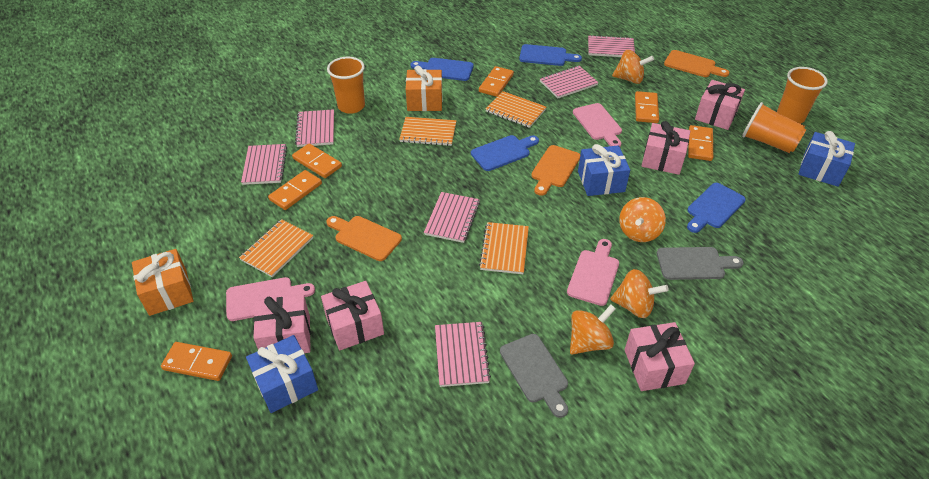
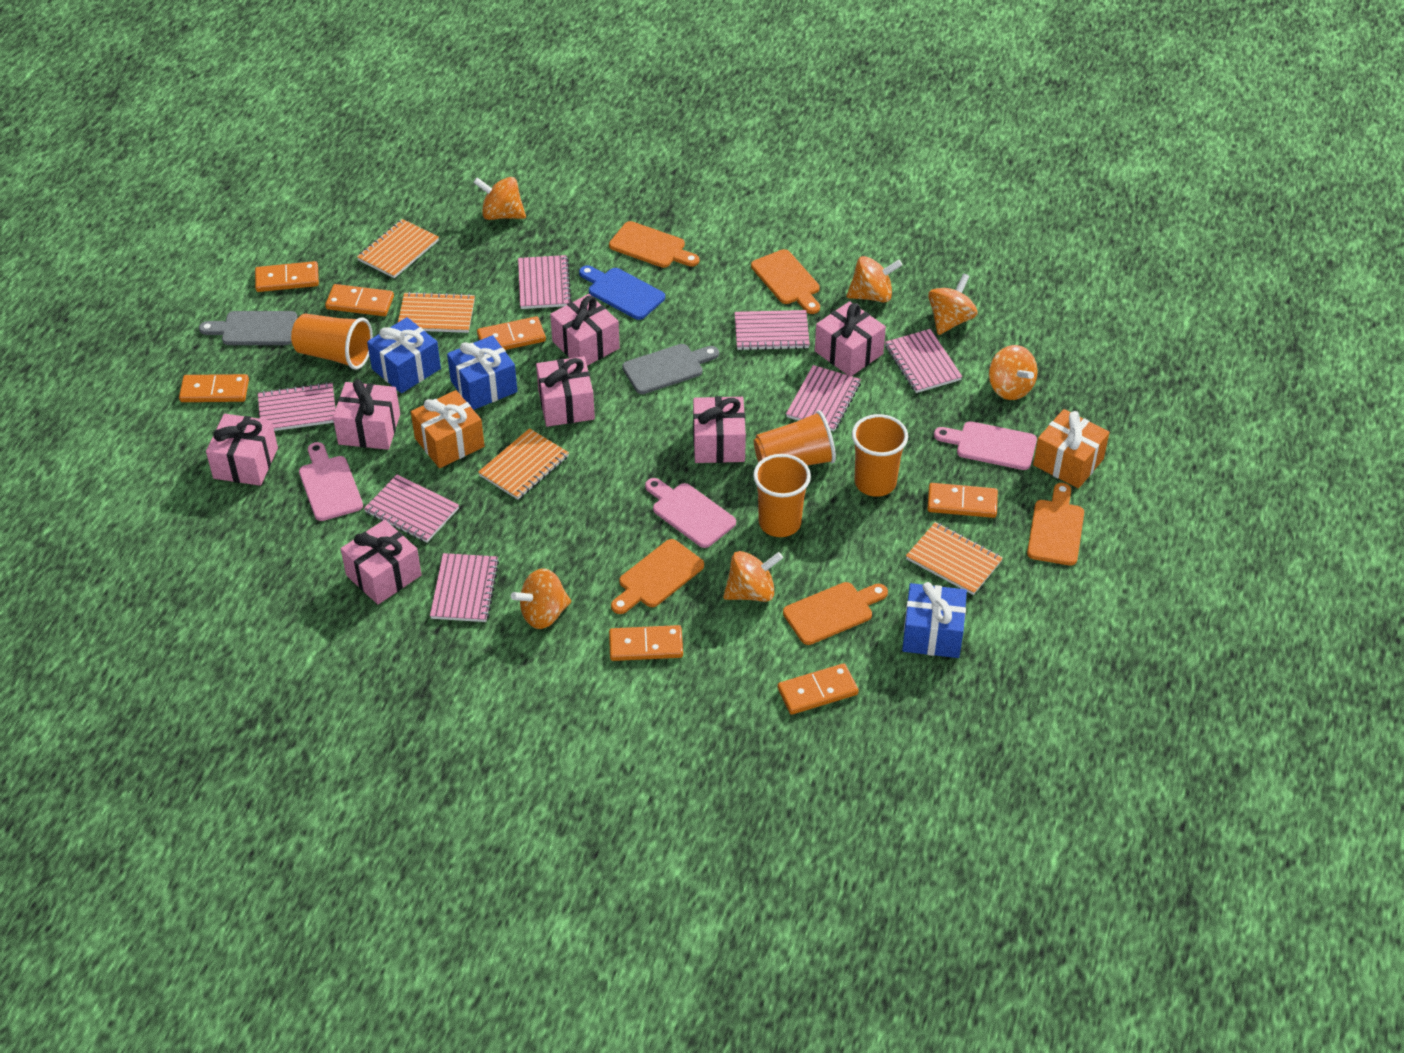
blue cutting board: 4 -> 1
orange cup: 3 -> 4
orange cutting board: 3 -> 5
orange domino: 6 -> 7
orange spinning top: 4 -> 6
pink gift: 5 -> 7
pink notebook: 6 -> 7

